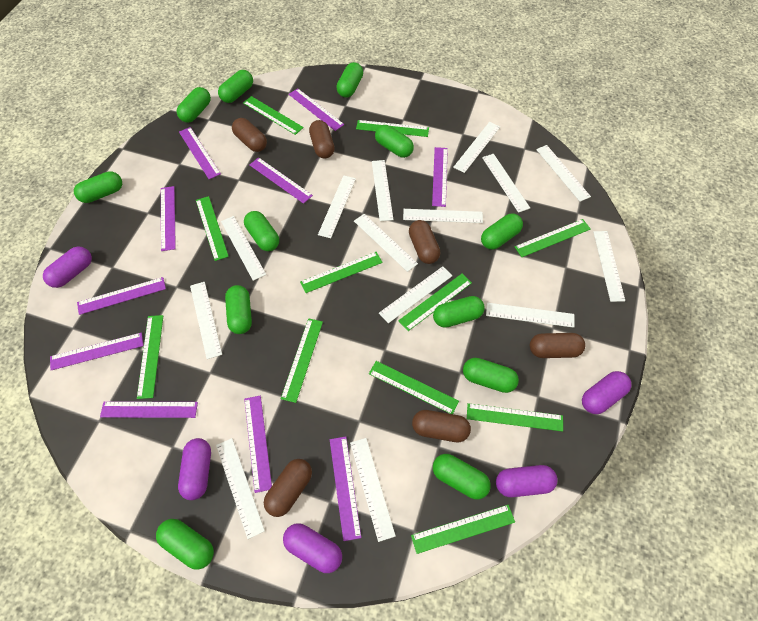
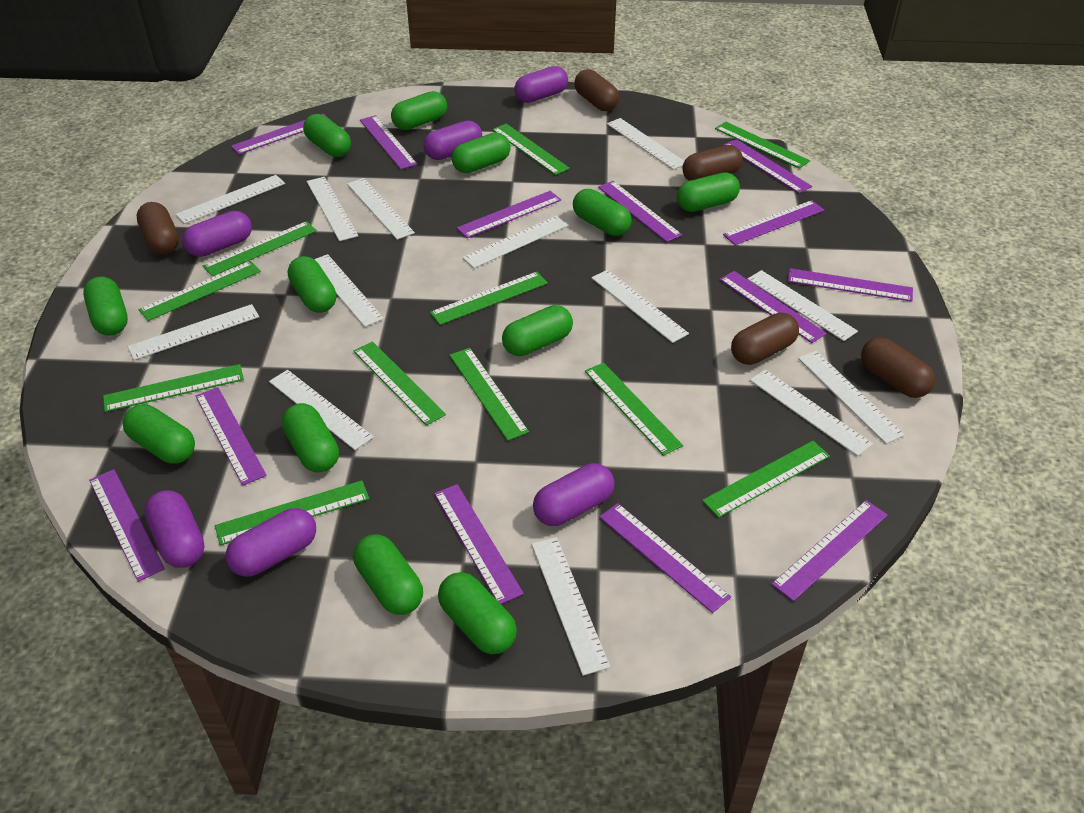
brown capsule: 6 -> 5
purple capsule: 5 -> 6
purple ruler: 10 -> 13
white ruler: 14 -> 13

